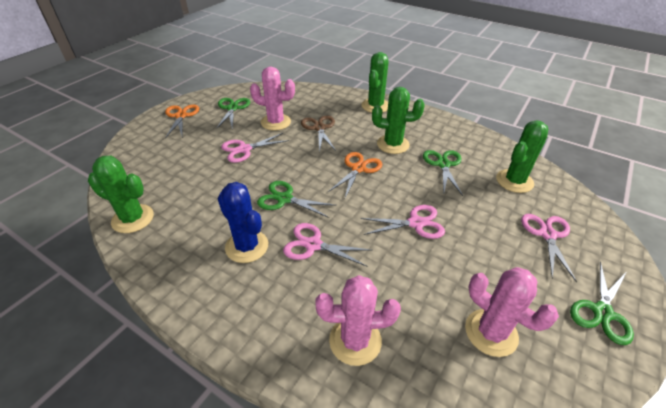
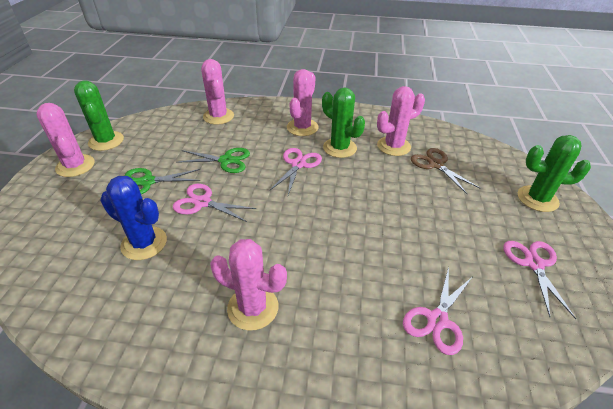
green cactus: 4 -> 3
green scissors: 4 -> 2
orange scissors: 2 -> 0
pink cactus: 3 -> 5

